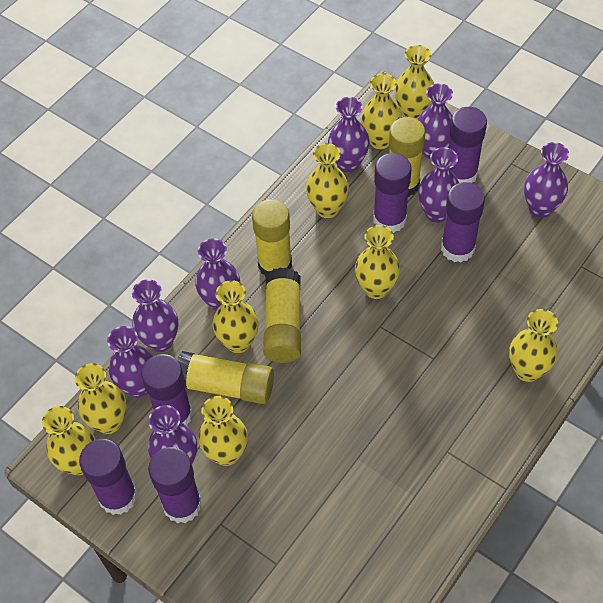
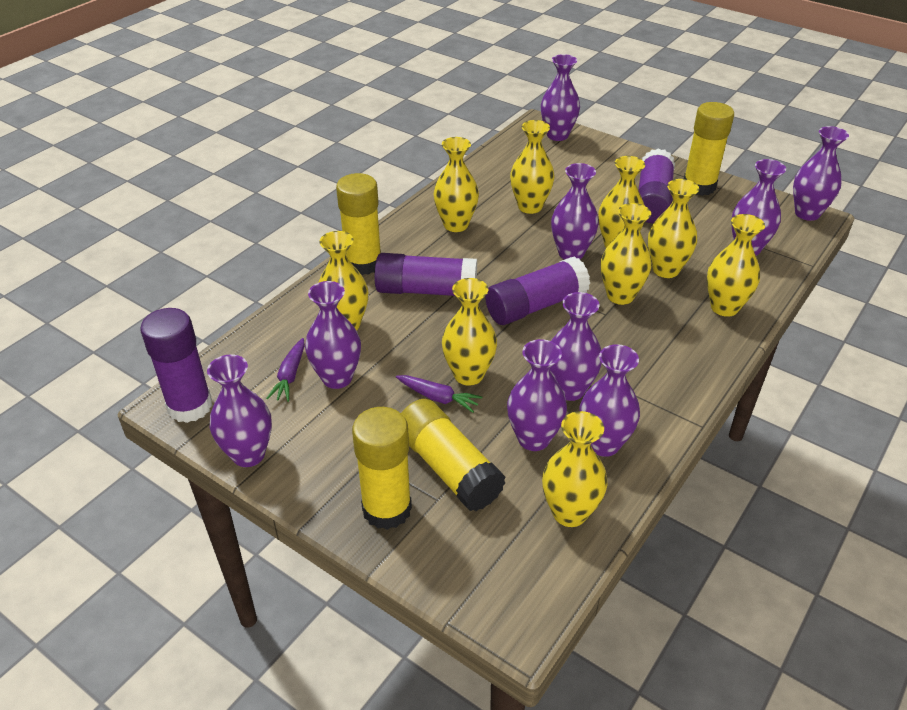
purple carrot: 0 -> 2
purple glue stick: 6 -> 4
purple vase: 8 -> 9

